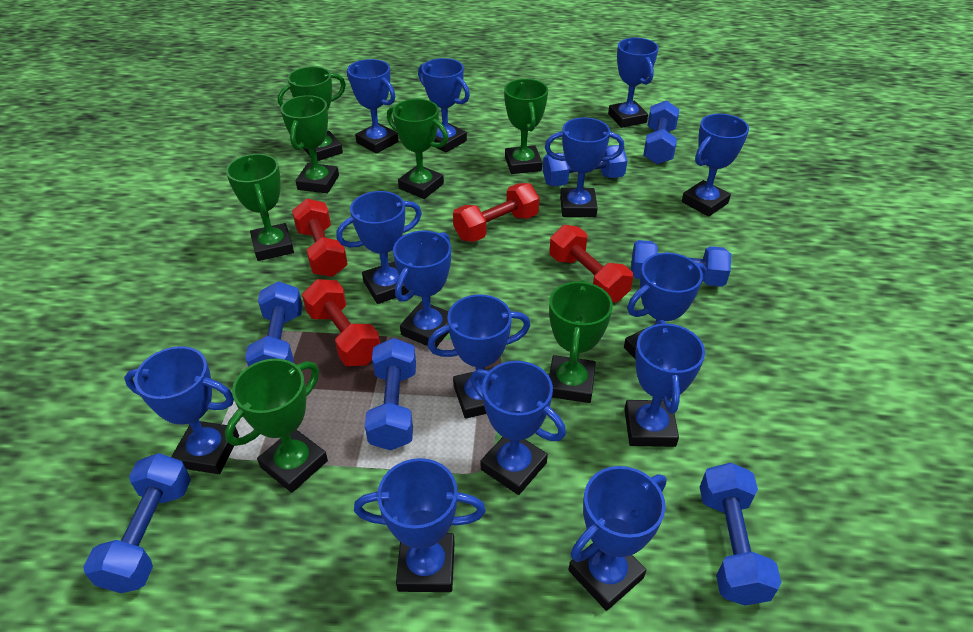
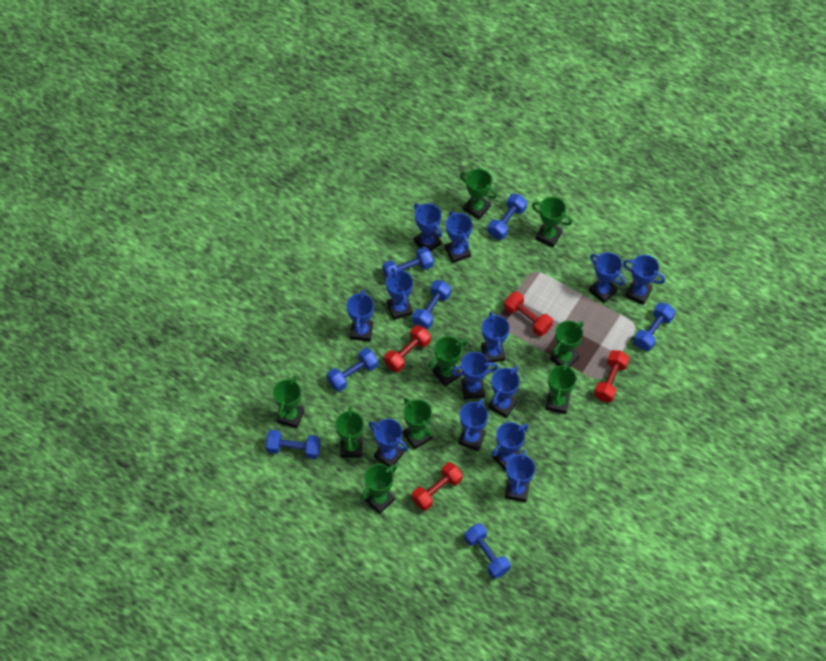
blue trophy: 14 -> 13
green trophy: 7 -> 9

